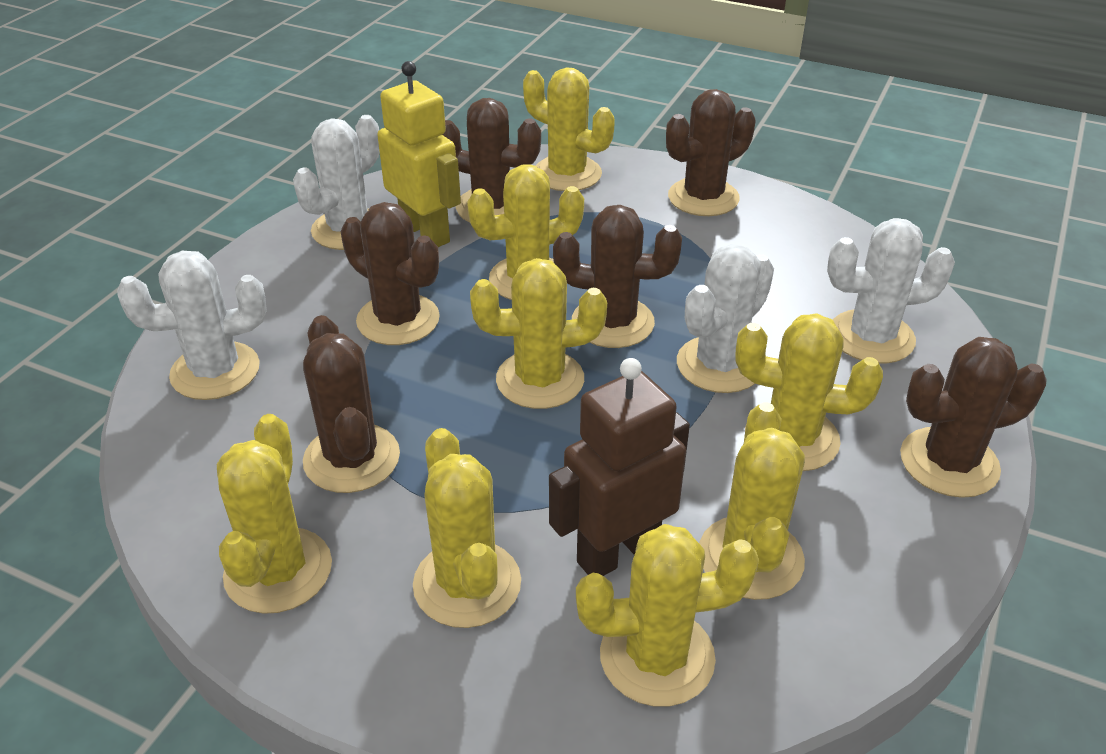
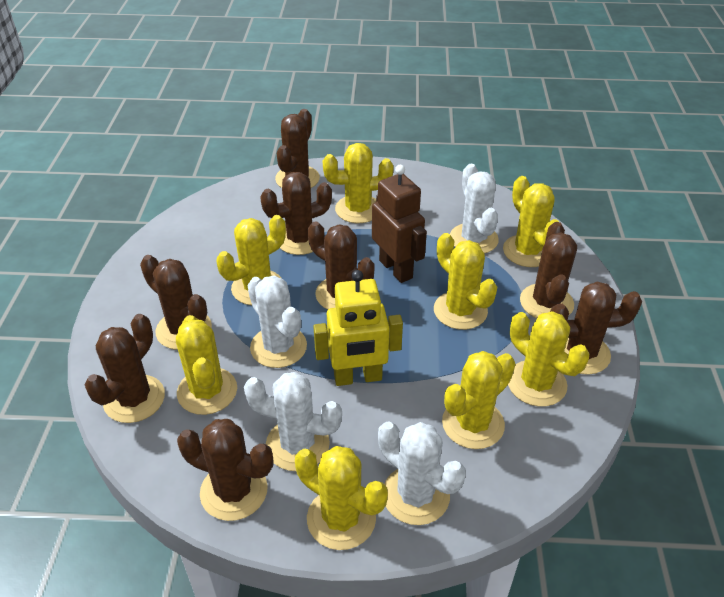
brown cactus: 6 -> 8

